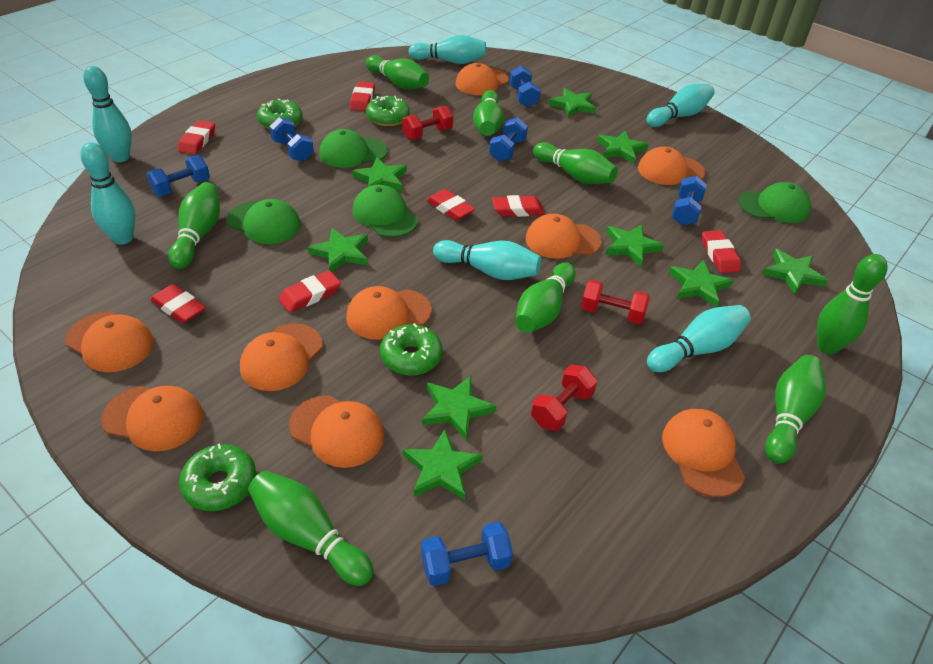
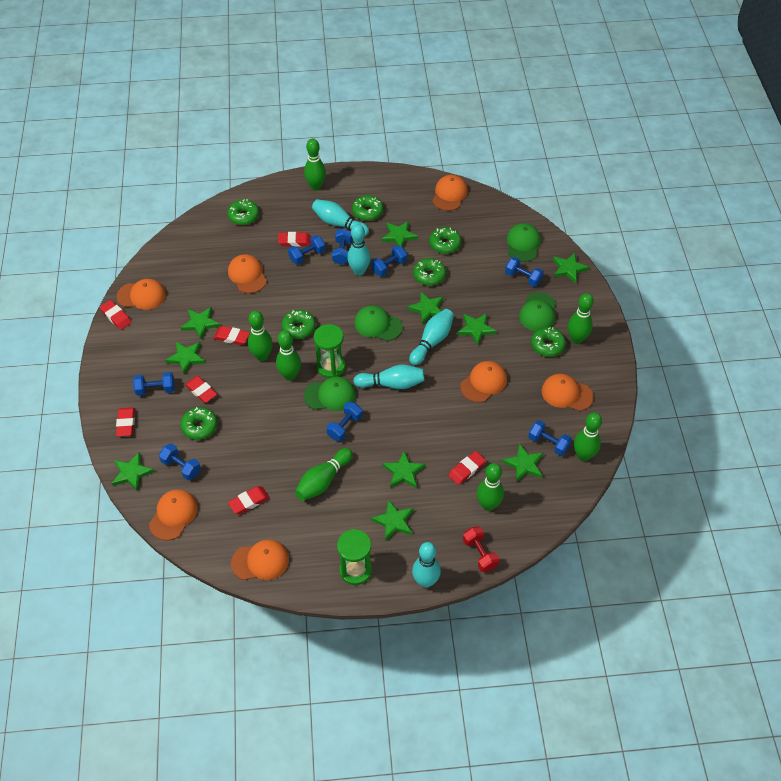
blue dumbbell: 6 -> 8
green bowling pin: 8 -> 7
green donut: 4 -> 7
green hourglass: 0 -> 2
green star: 9 -> 10
orange cap: 9 -> 7
red dumbbell: 3 -> 1
turquoise bowling pin: 6 -> 5

